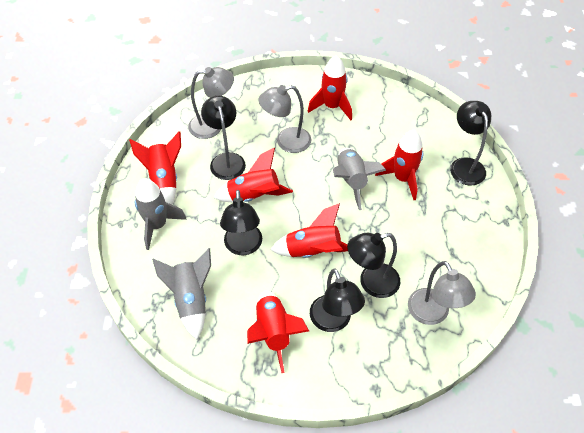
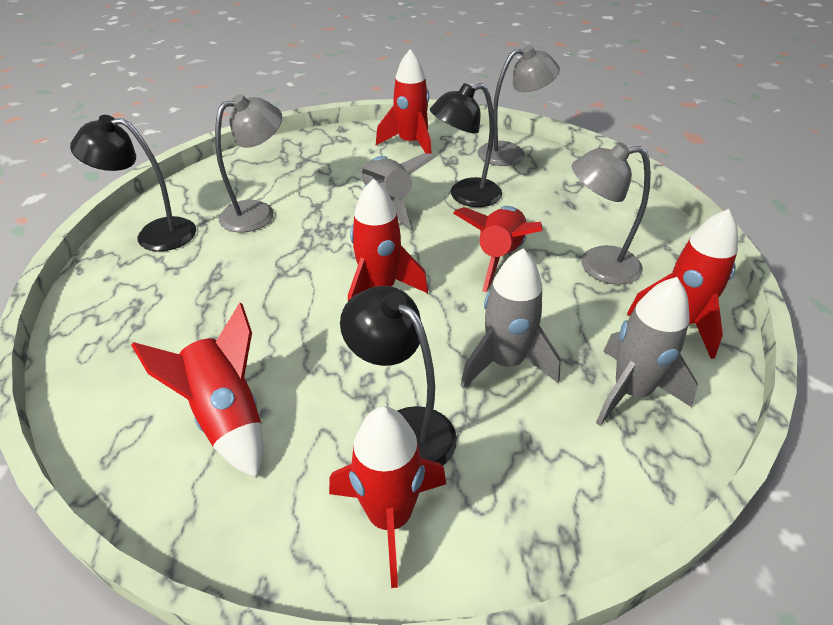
black lamp: 5 -> 3

